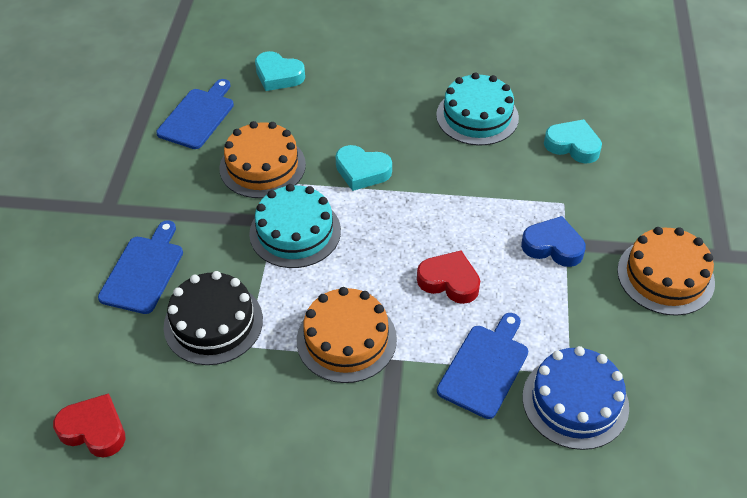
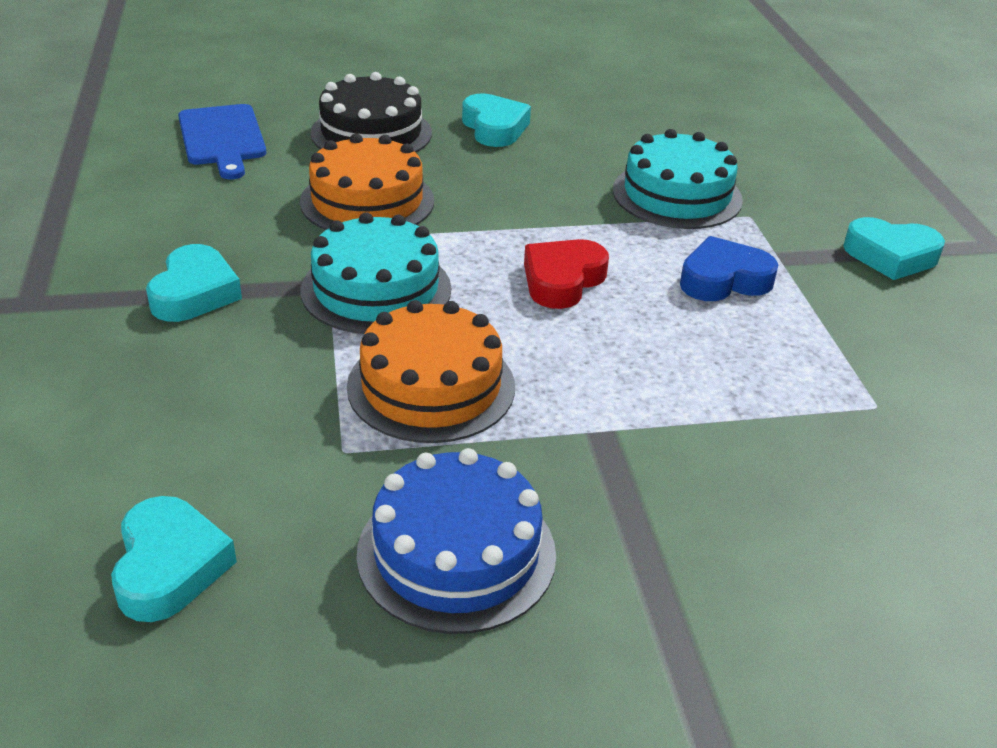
blue cutting board: 3 -> 1
orange cake: 3 -> 2
red heart: 2 -> 1
turquoise heart: 3 -> 4

